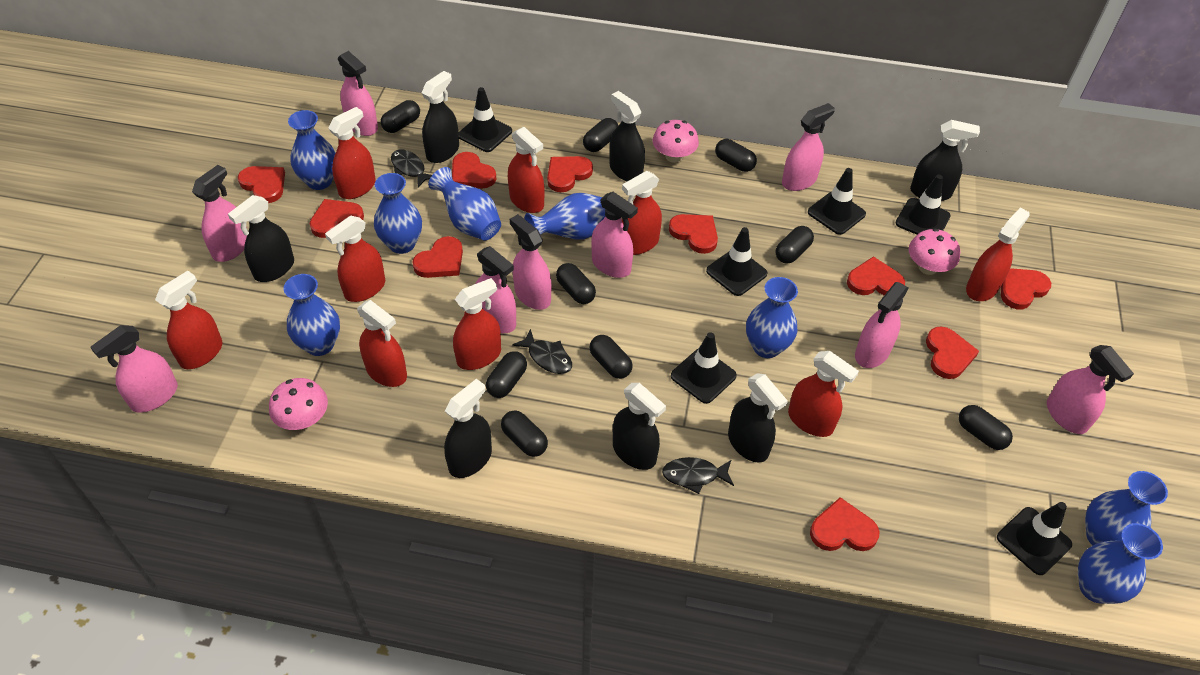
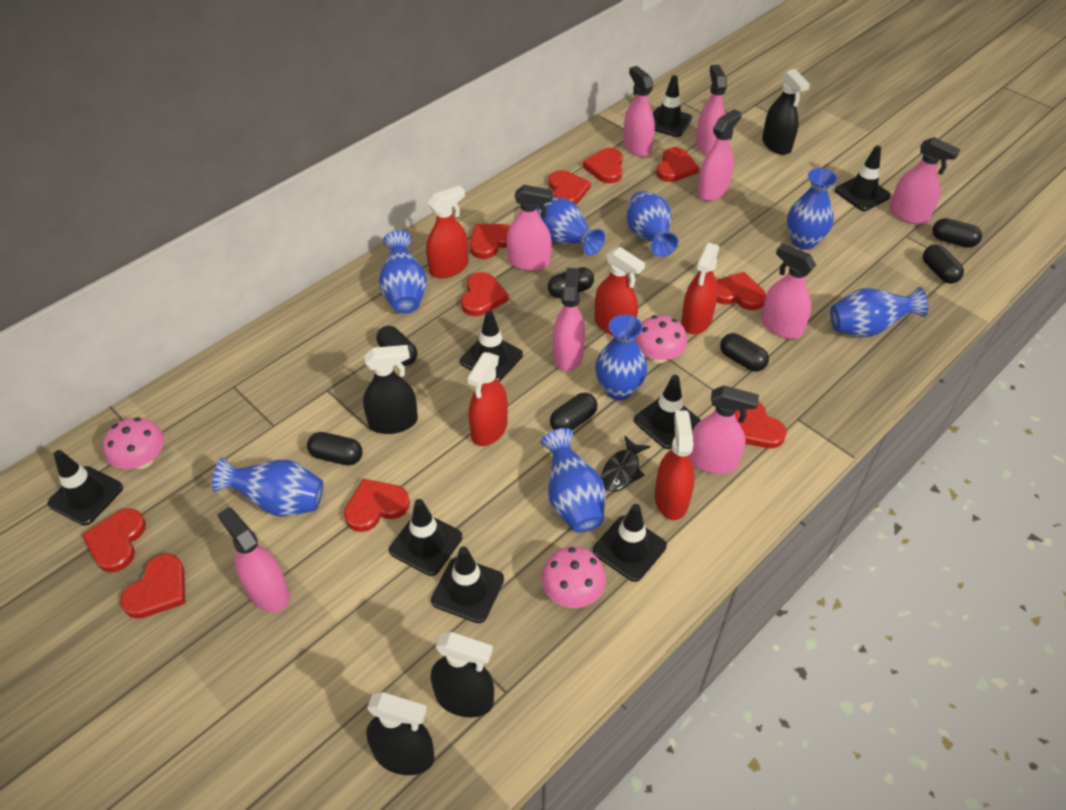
black capsule: 9 -> 7
black fish: 3 -> 1
black spray bottle: 7 -> 4
black traffic cone: 6 -> 8
red spray bottle: 9 -> 5

